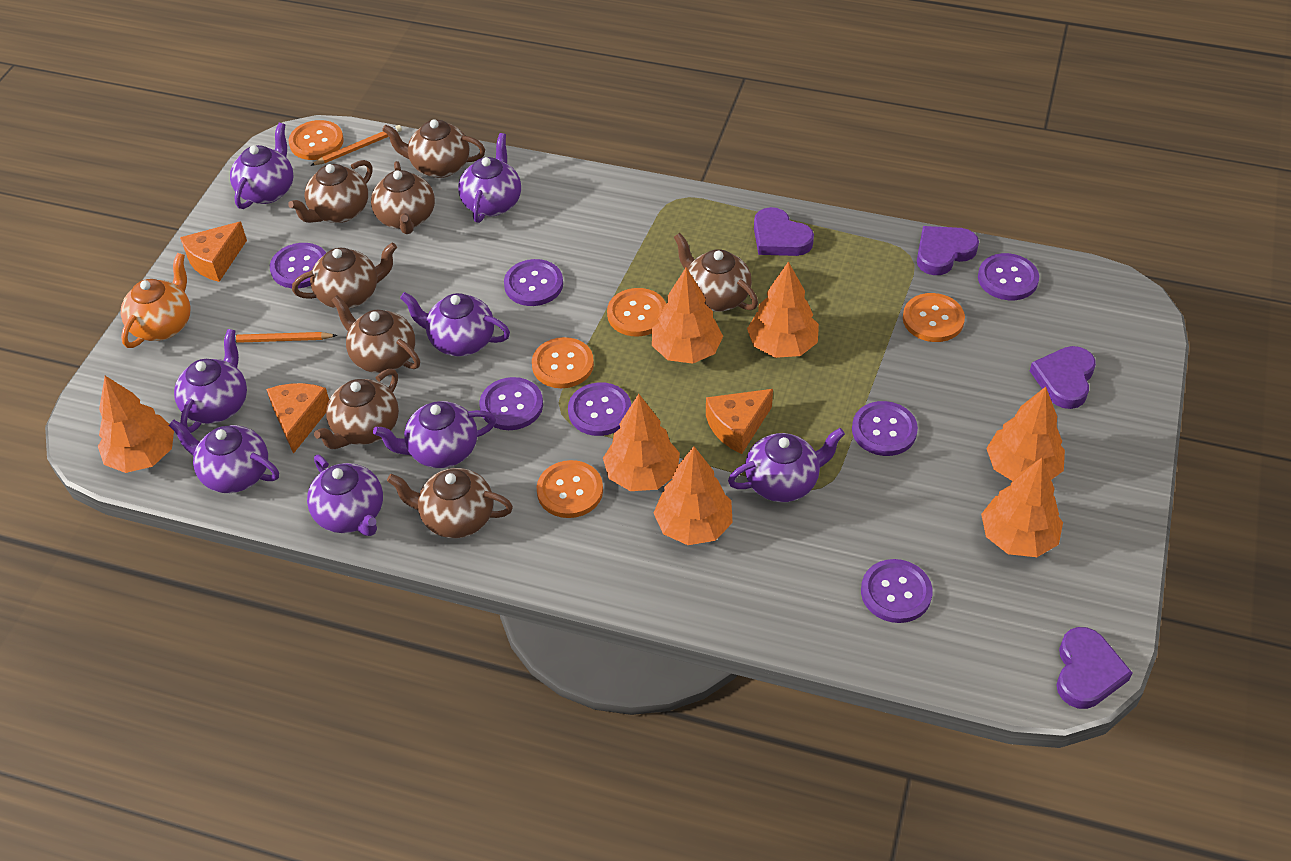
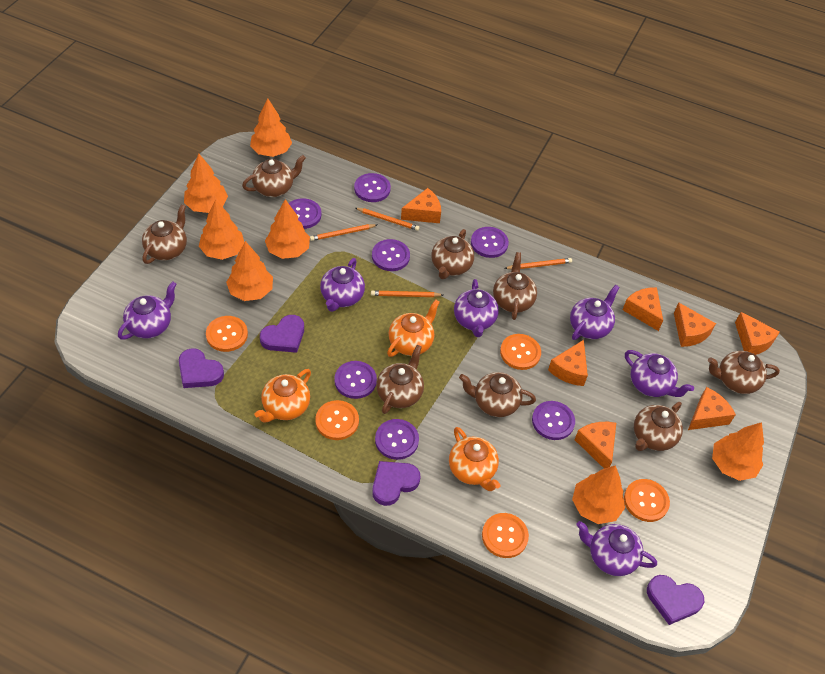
orange cheese: 3 -> 7
orange pencil: 2 -> 4
orange teapot: 1 -> 3
purple teapot: 8 -> 6

